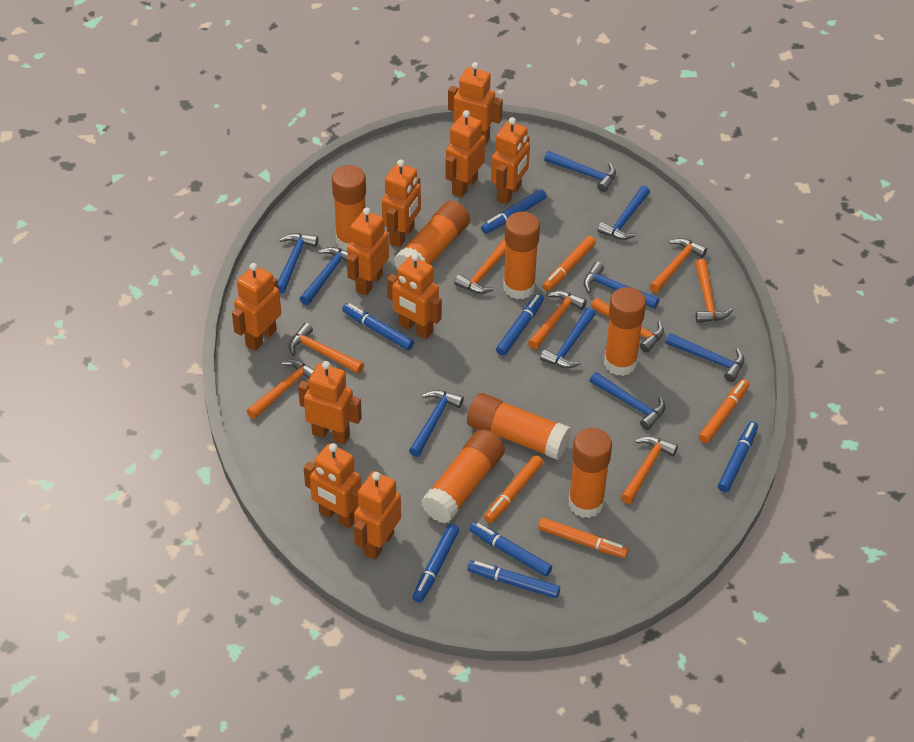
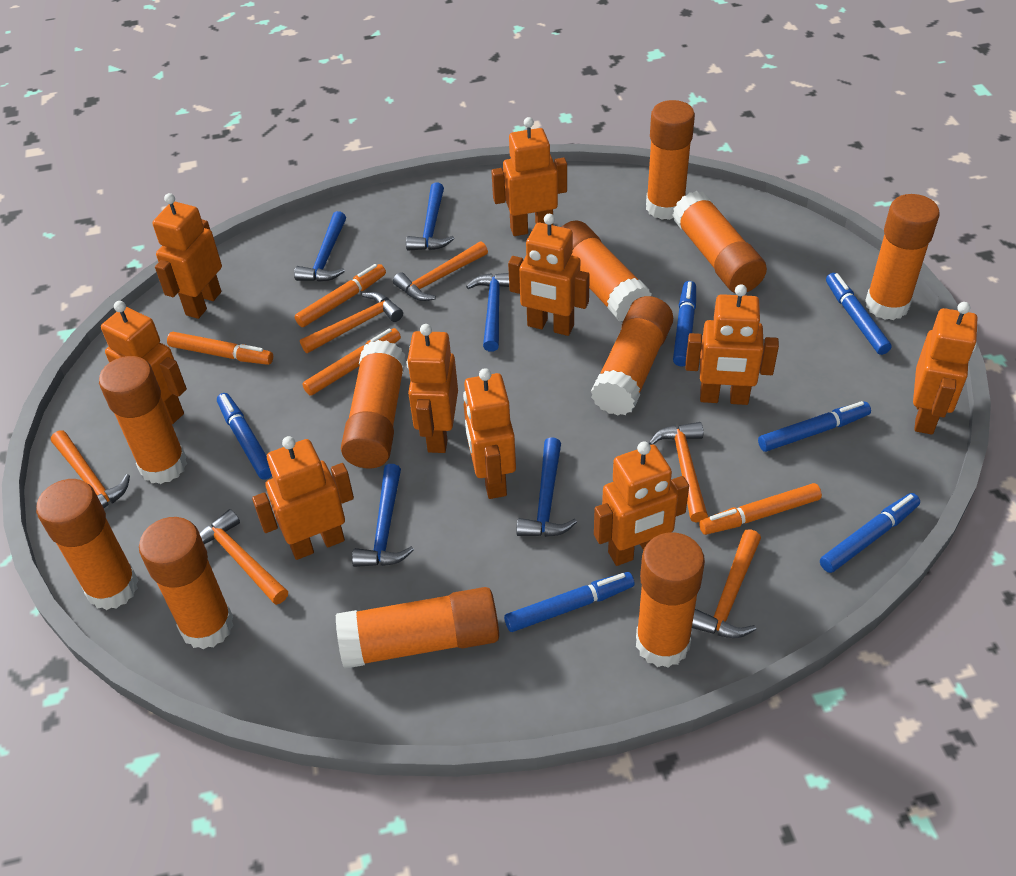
blue hammer: 9 -> 5
blue marker: 7 -> 6
orange glue stick: 7 -> 11
orange hammer: 8 -> 6

